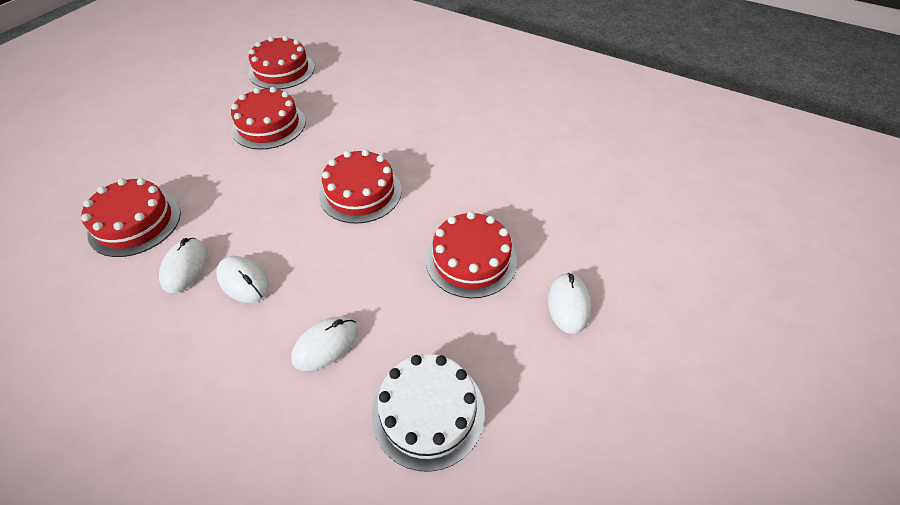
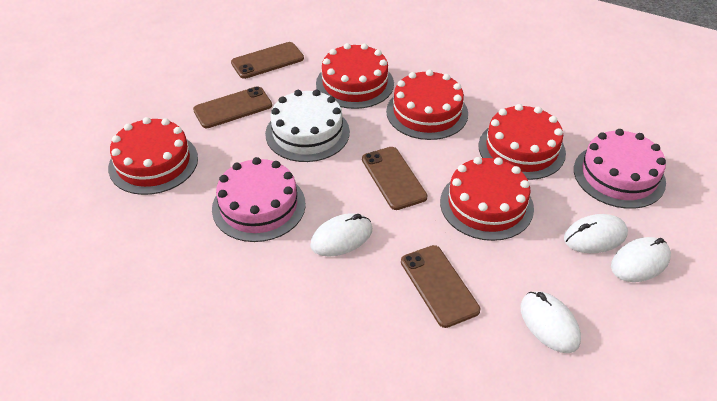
brown phone: 0 -> 4
pink cake: 0 -> 2

